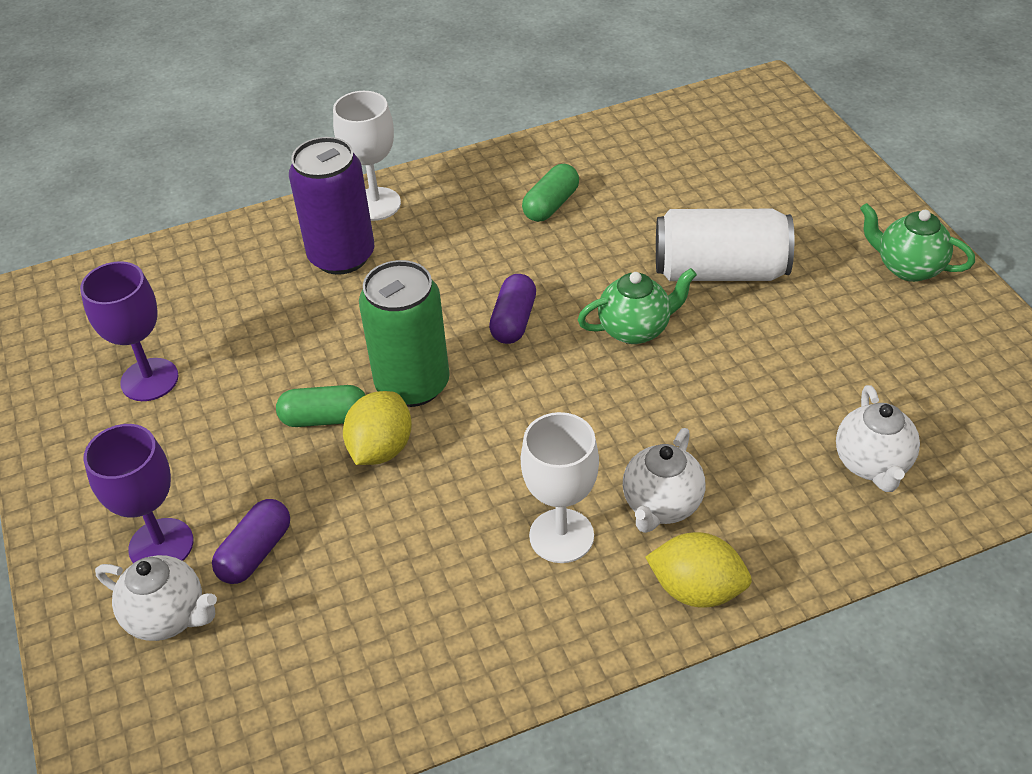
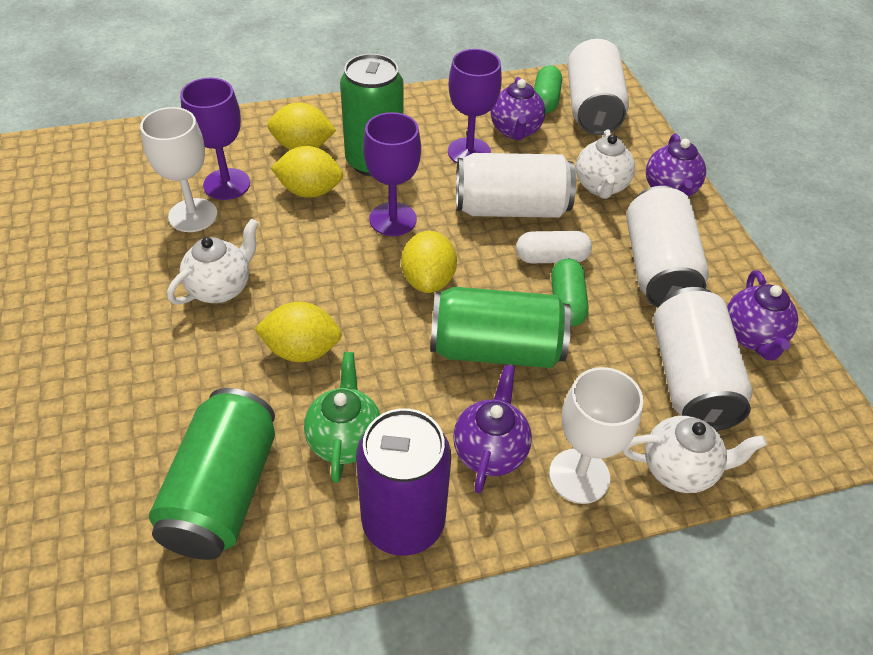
green can: 1 -> 3
green teapot: 2 -> 1
purple capsule: 2 -> 0
purple goblet: 2 -> 3
purple teapot: 0 -> 4
white can: 1 -> 4
white capsule: 0 -> 1
yellow lemon: 2 -> 4

